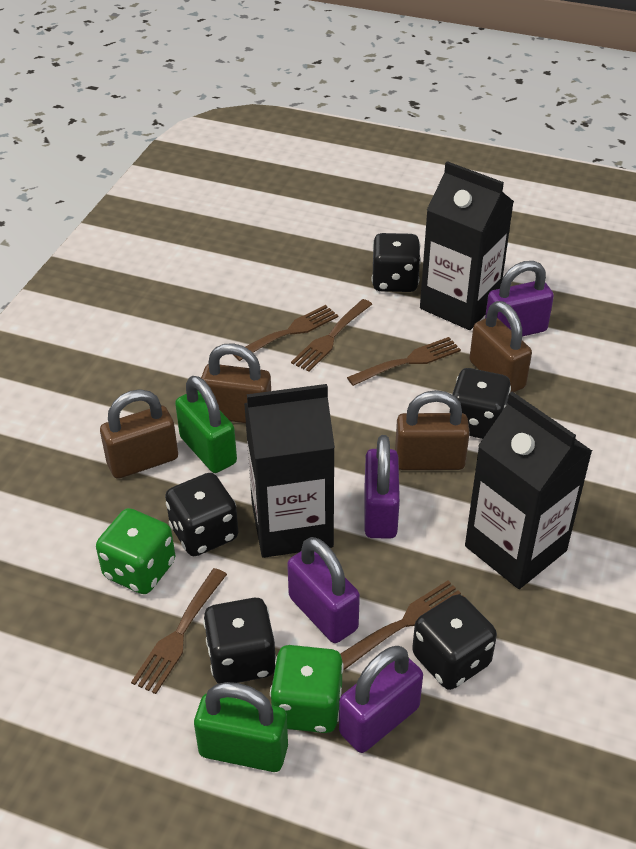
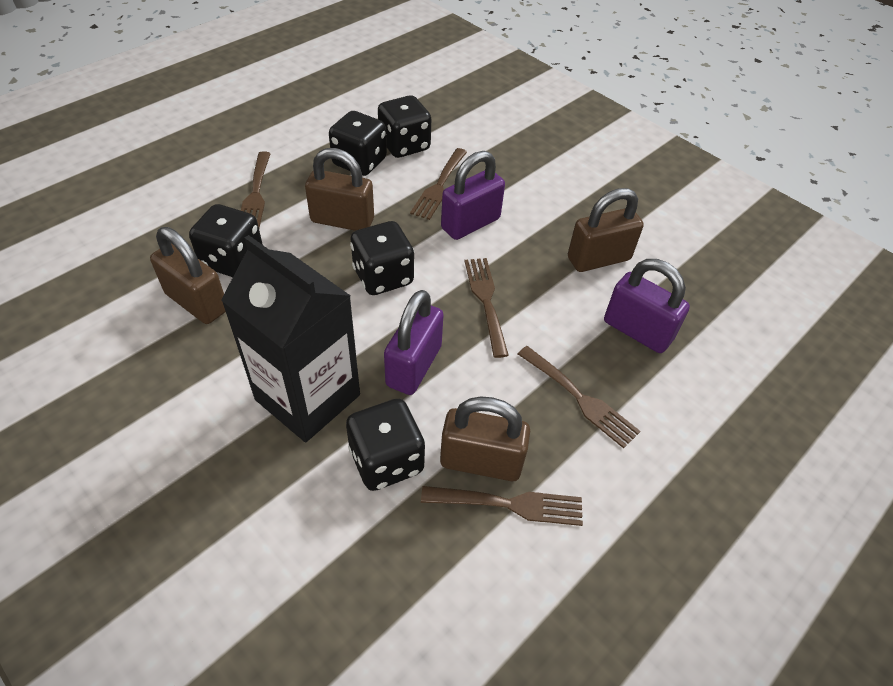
black carton: 3 -> 1
green dice: 2 -> 0
green padlock: 2 -> 0
purple padlock: 4 -> 3

